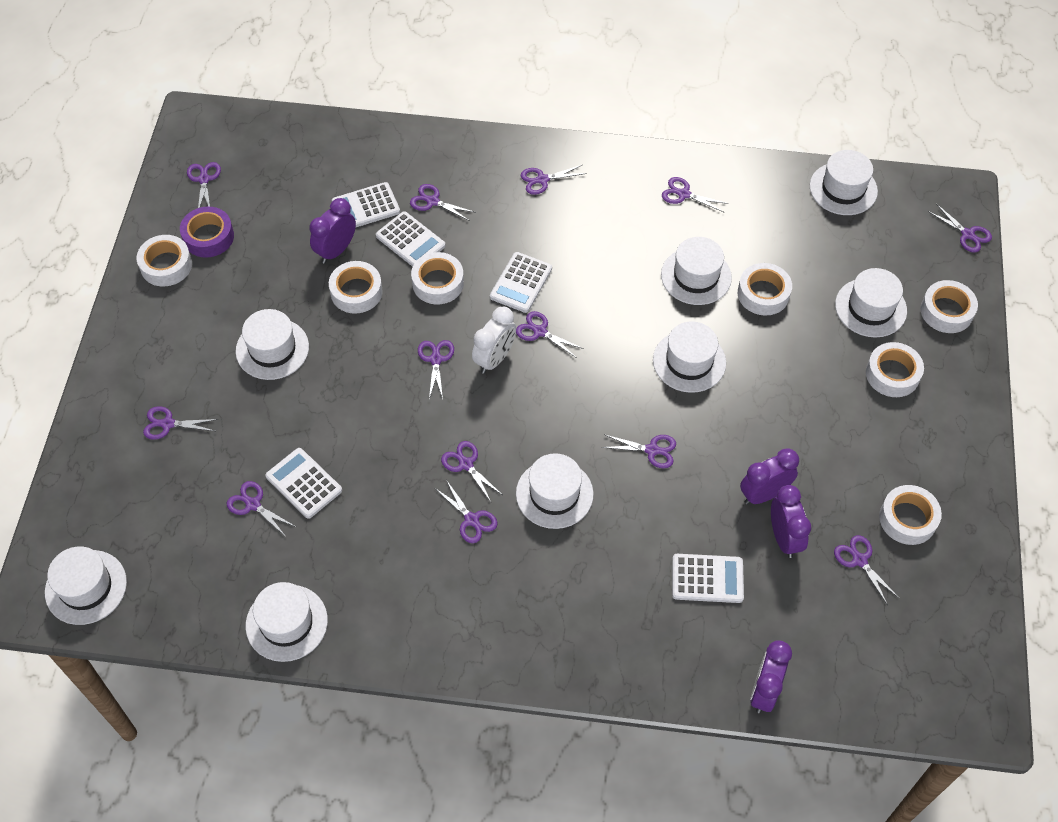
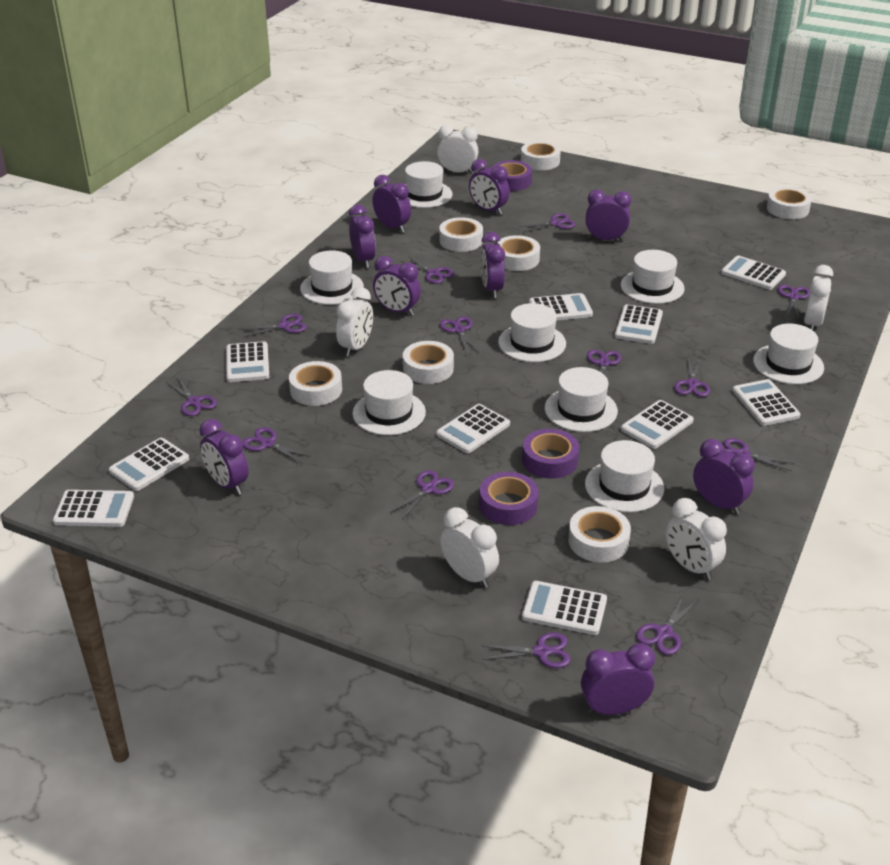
purple clock: 4 -> 9
purple tape: 1 -> 3
white calculator: 5 -> 10
white clock: 1 -> 5

